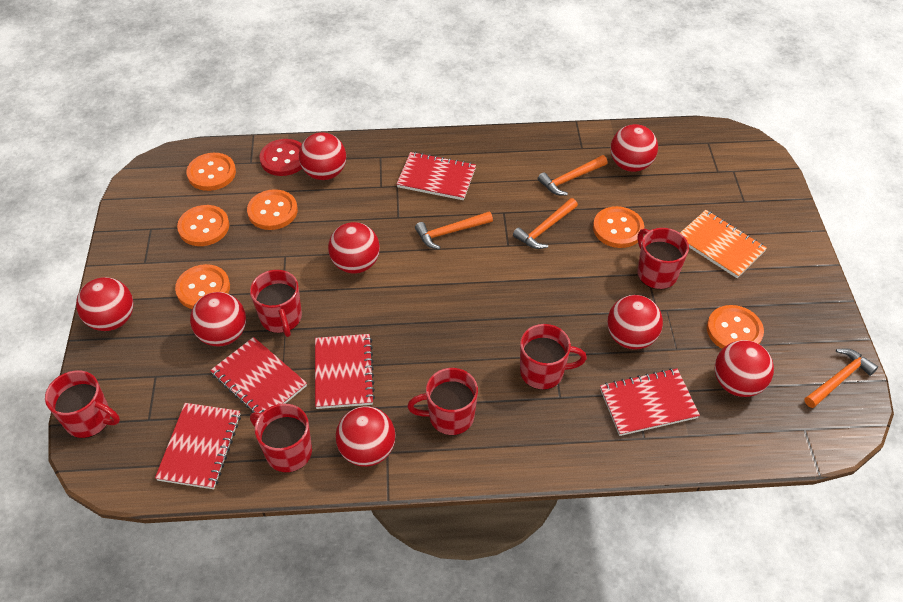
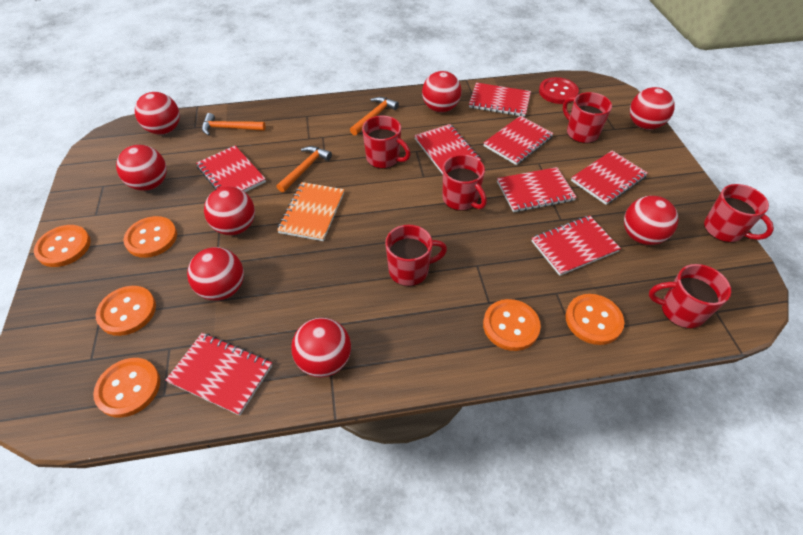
orange hammer: 4 -> 3
red notebook: 5 -> 8

